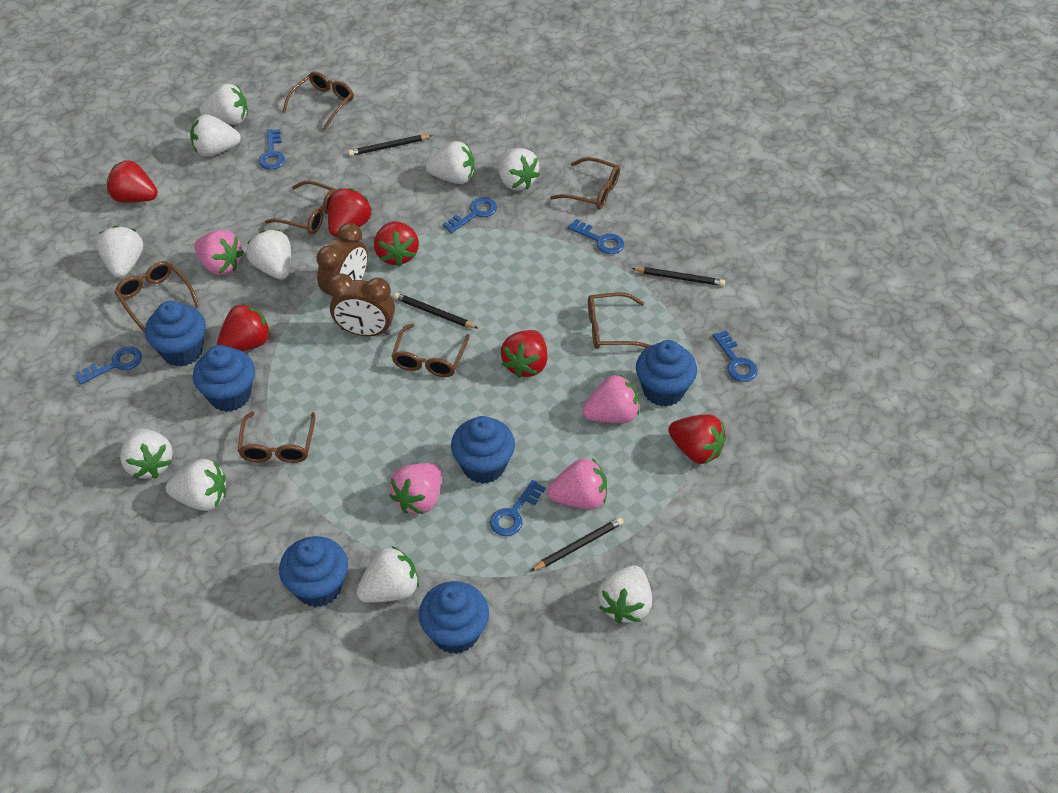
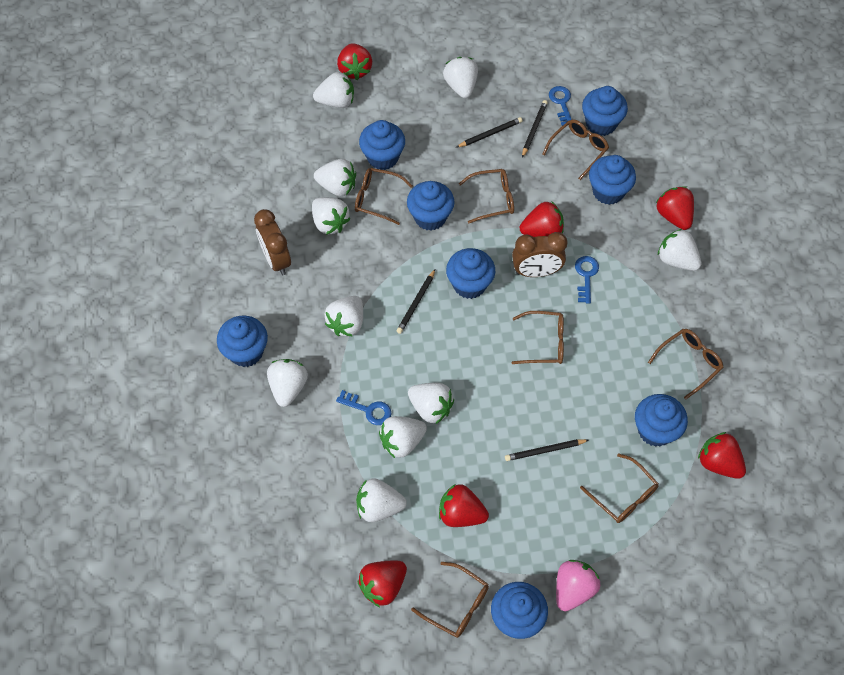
blue cupcake: 6 -> 8
blue key: 6 -> 3
pink strawberry: 4 -> 1

